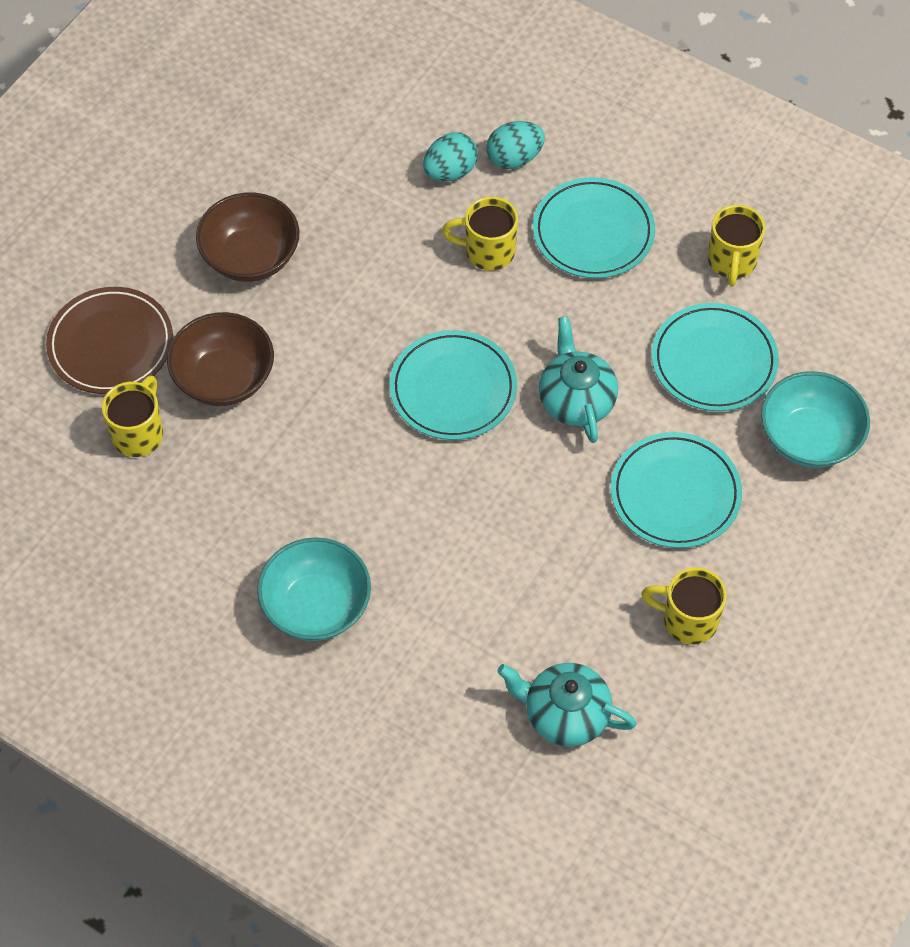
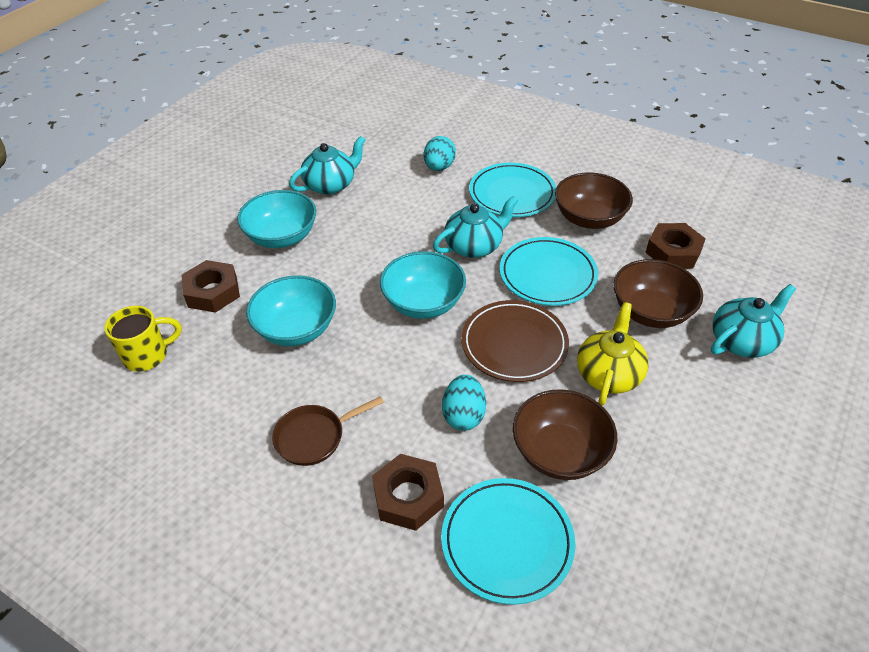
brown bowl: 2 -> 3
brown nut: 0 -> 3
brown pan: 0 -> 1
turquoise bowl: 2 -> 3
turquoise plate: 4 -> 3
turquoise teapot: 2 -> 3
yellow mug: 4 -> 1
yellow teapot: 0 -> 1

